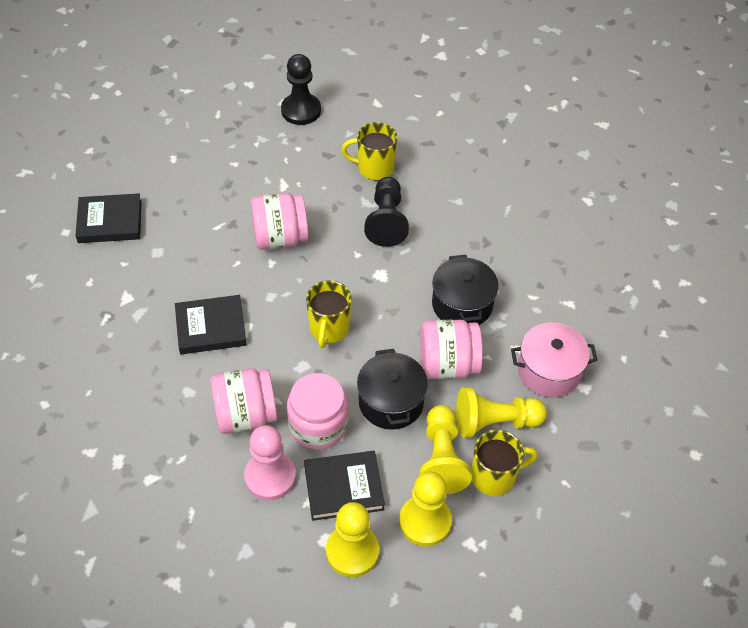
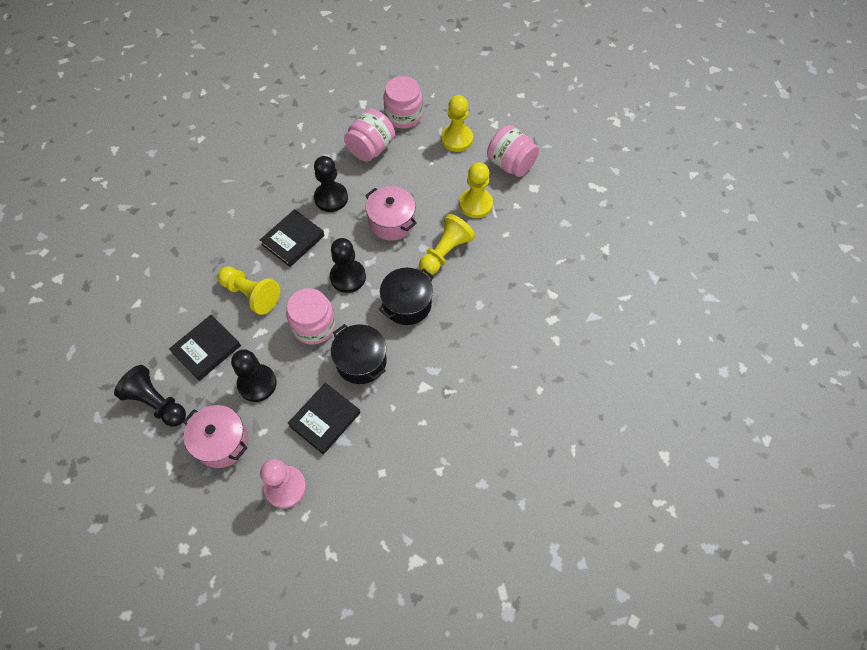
black pawn: 2 -> 4
pink pot: 1 -> 2
yellow mug: 3 -> 0

